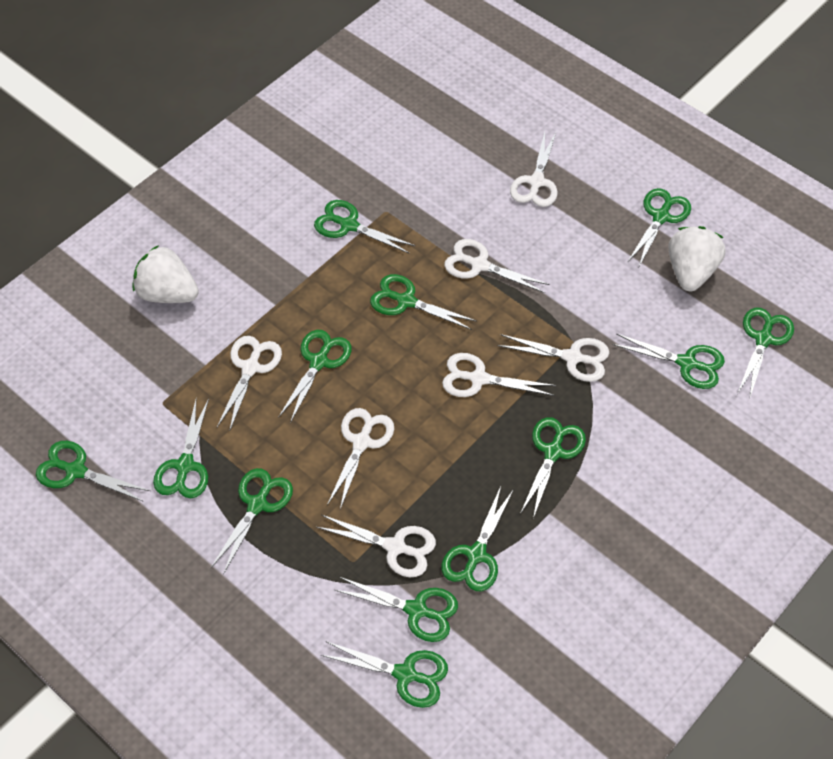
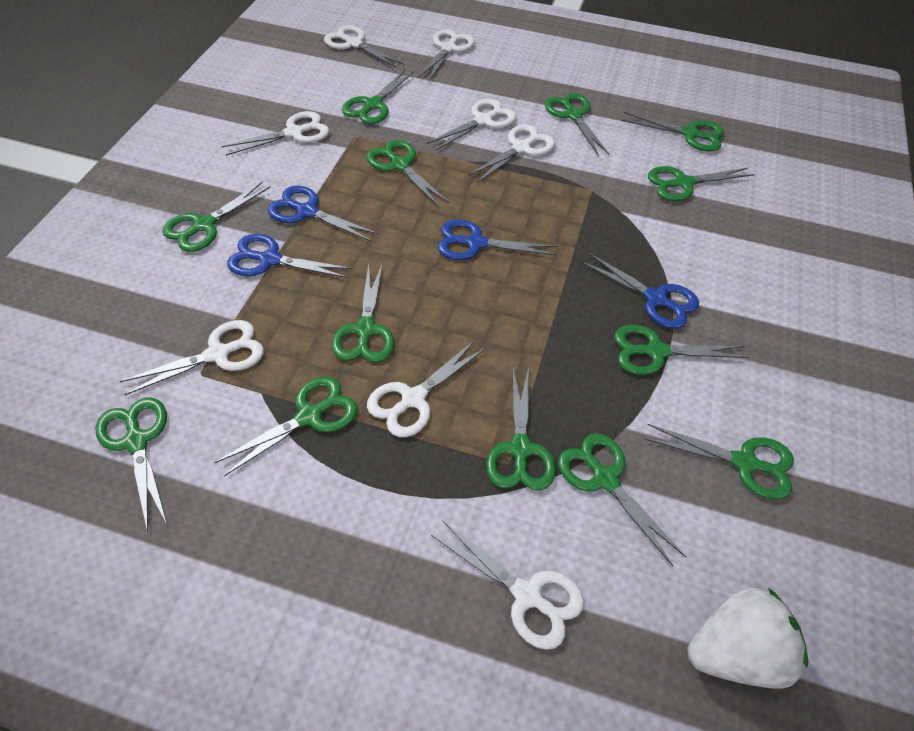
blue scissors: 0 -> 4
white scissors: 7 -> 8
white strawberry: 2 -> 1

